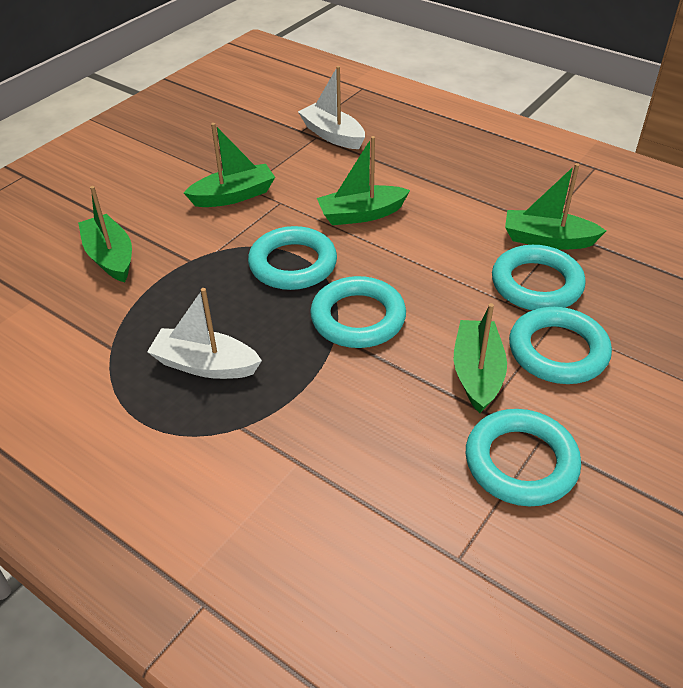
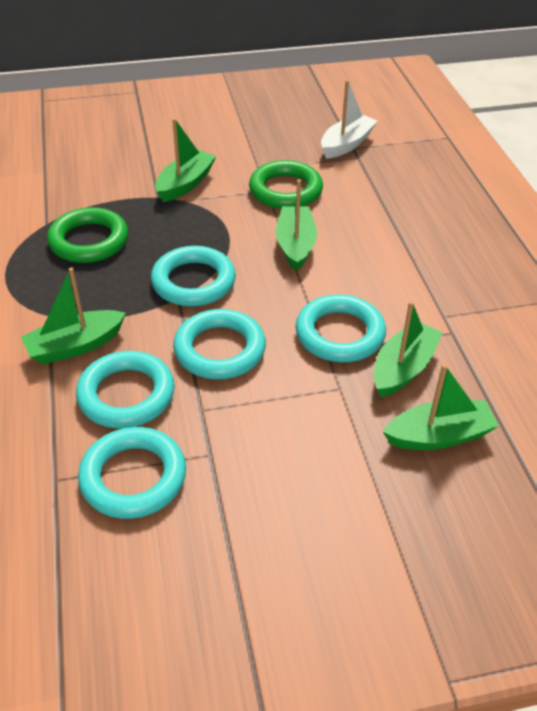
green ring: 0 -> 2
white boat: 2 -> 1

